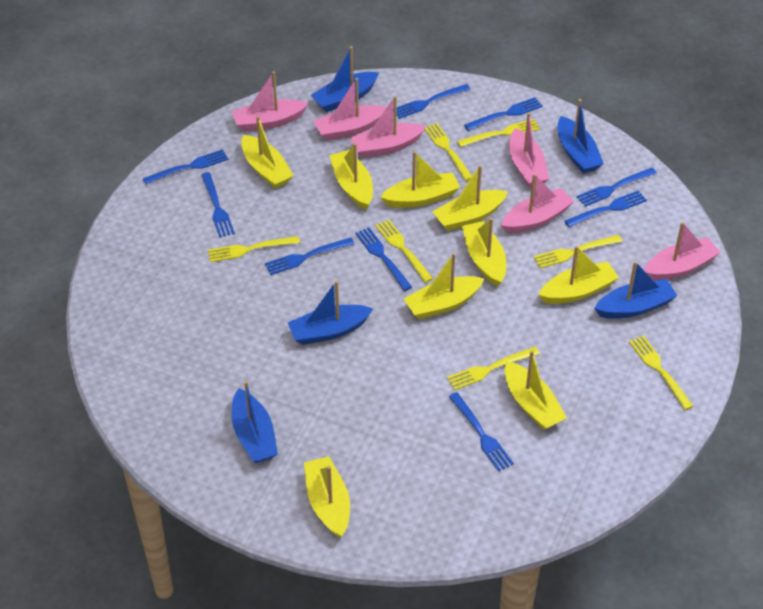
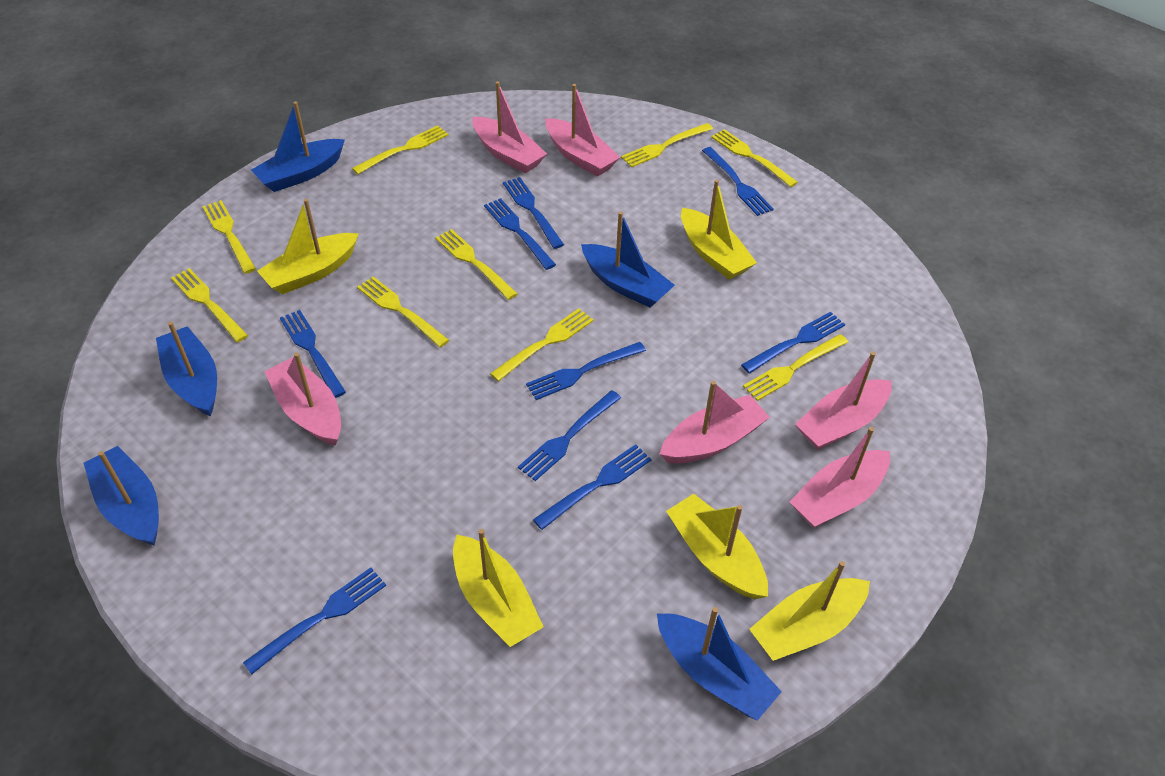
yellow boat: 9 -> 5
yellow fork: 7 -> 9

